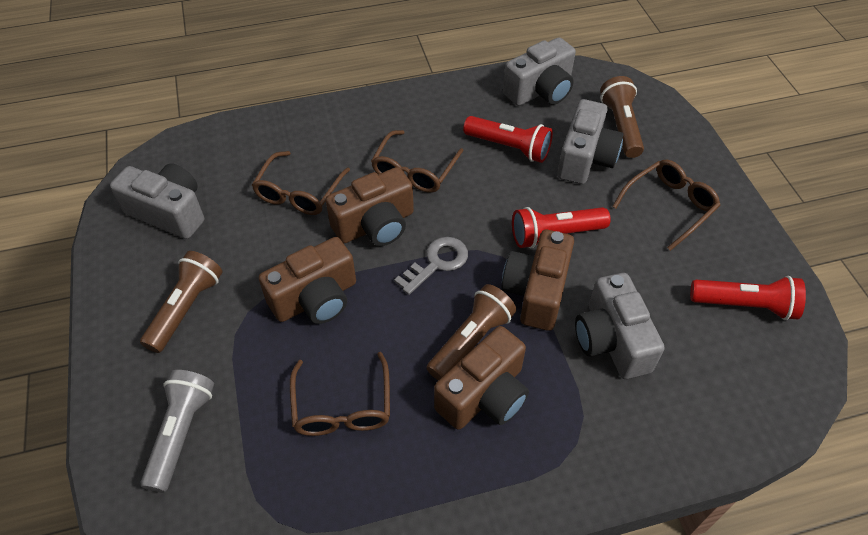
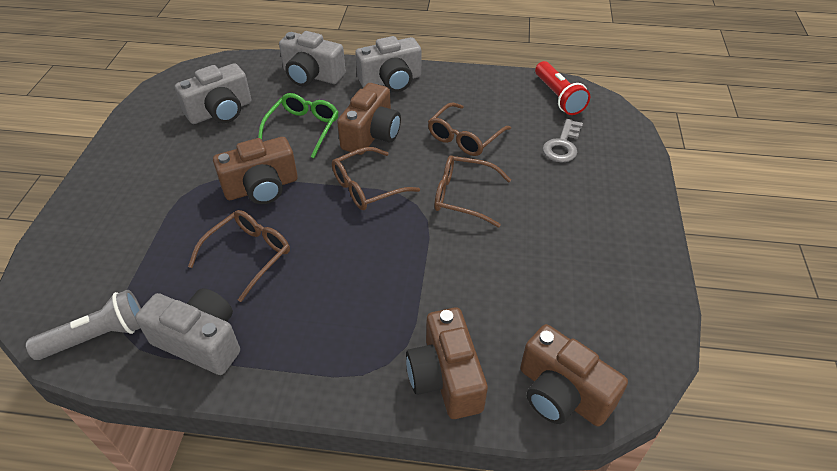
brown flashlight: 3 -> 0
green glasses: 0 -> 1
red flashlight: 3 -> 1

